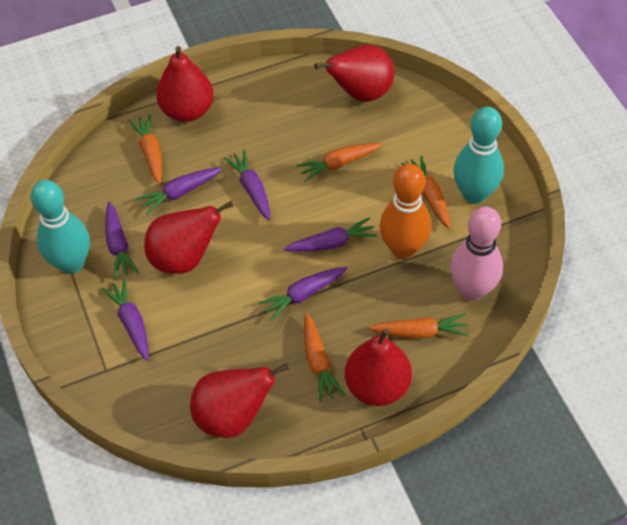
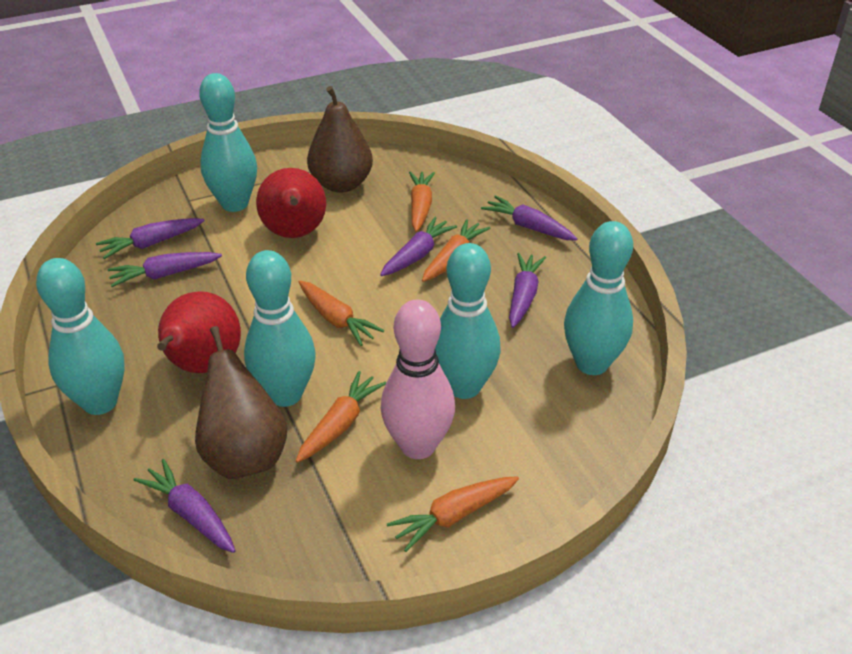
brown pear: 0 -> 2
orange bowling pin: 1 -> 0
red pear: 5 -> 2
turquoise bowling pin: 2 -> 5

